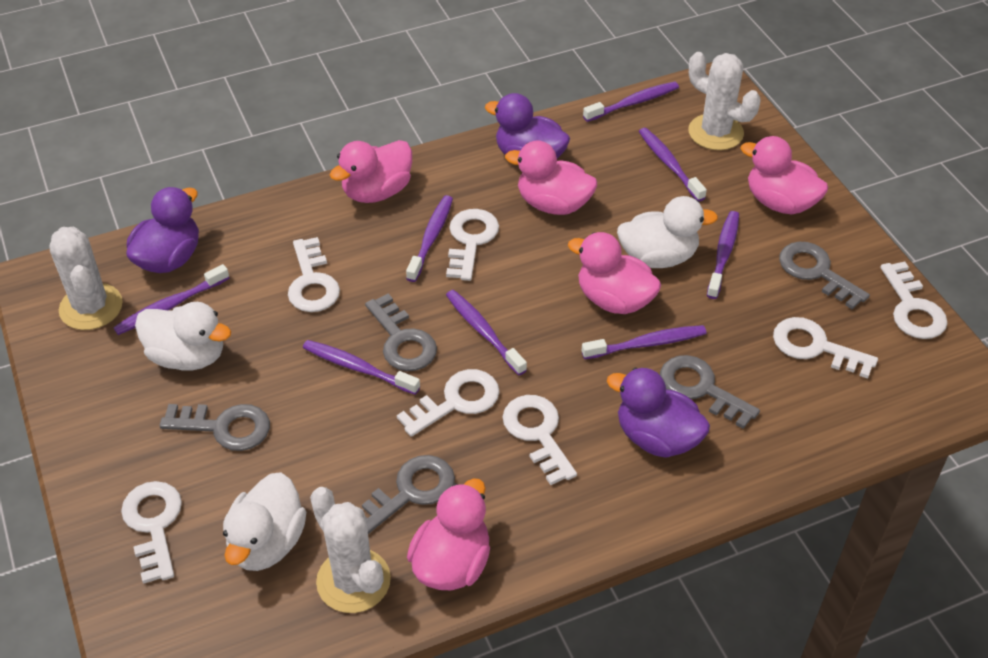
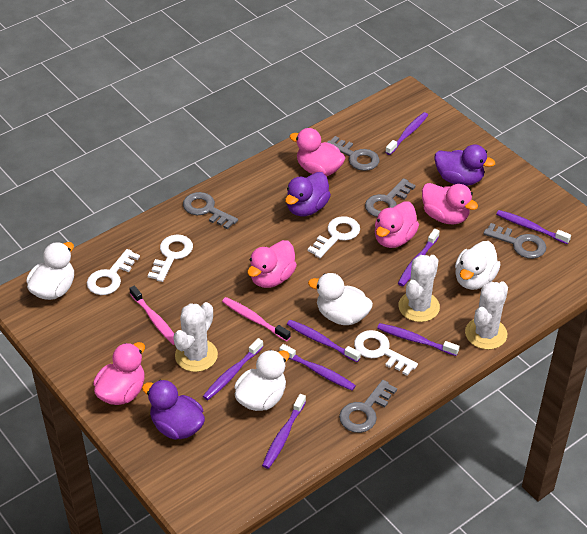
pink toothbrush: 0 -> 2
white duck: 3 -> 4
white key: 7 -> 4

